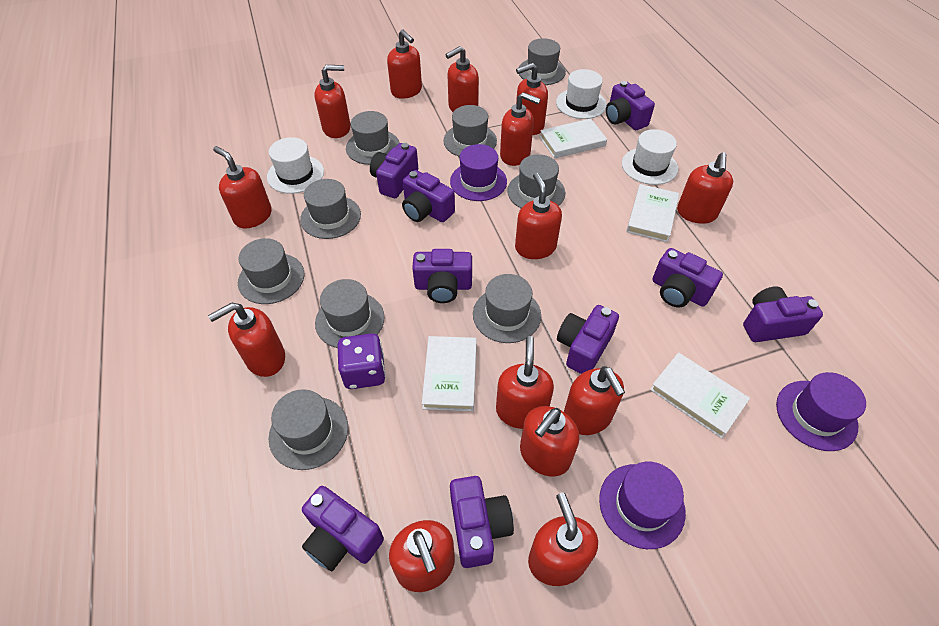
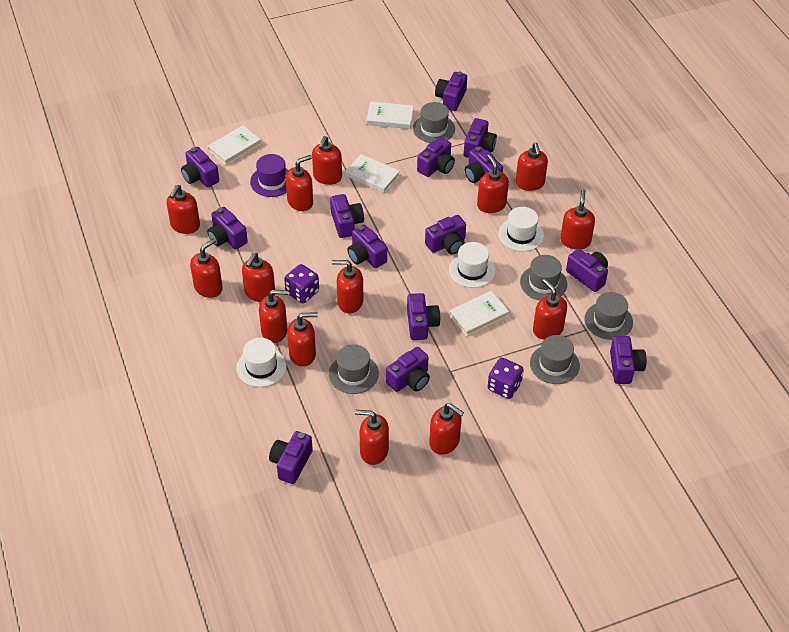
grey hat: 9 -> 5
purple camera: 9 -> 14
purple dice: 1 -> 2
purple hat: 3 -> 1

